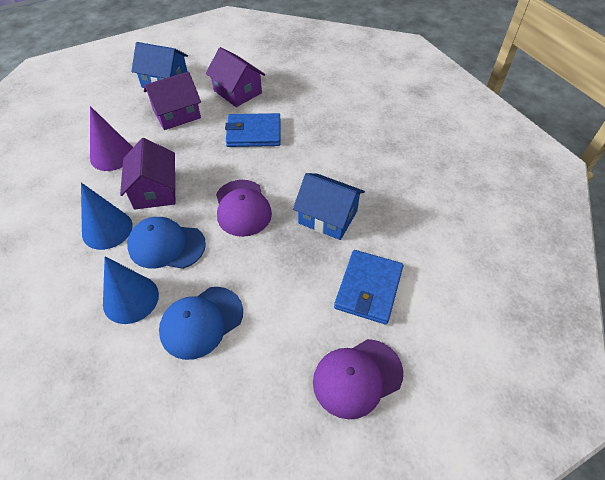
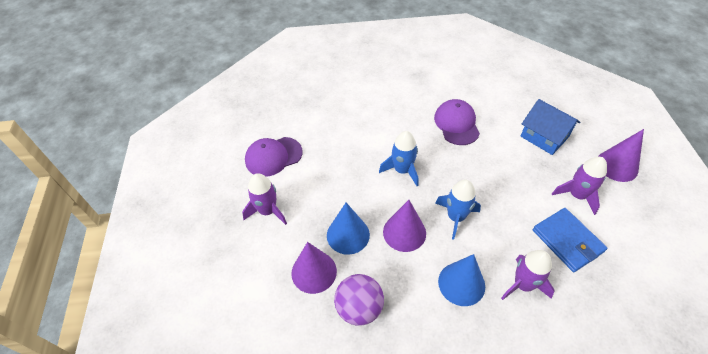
blue cap: 2 -> 0
blue house: 2 -> 1
blue rocket: 0 -> 2
blue wallet: 2 -> 1
purple ball: 0 -> 1
purple cone: 1 -> 3
purple house: 3 -> 0
purple rocket: 0 -> 3

